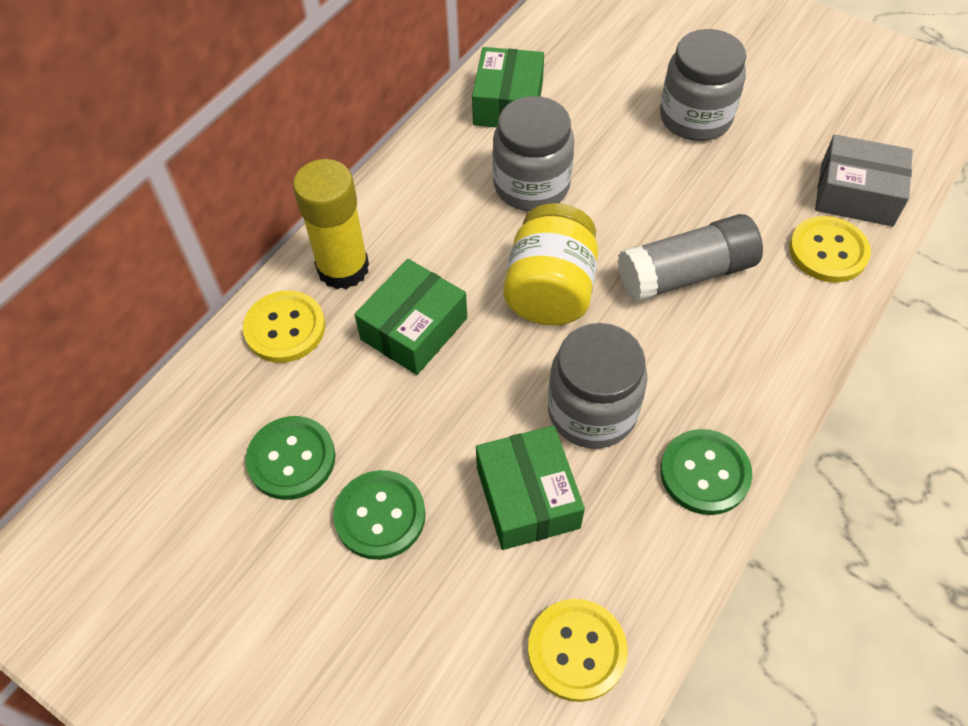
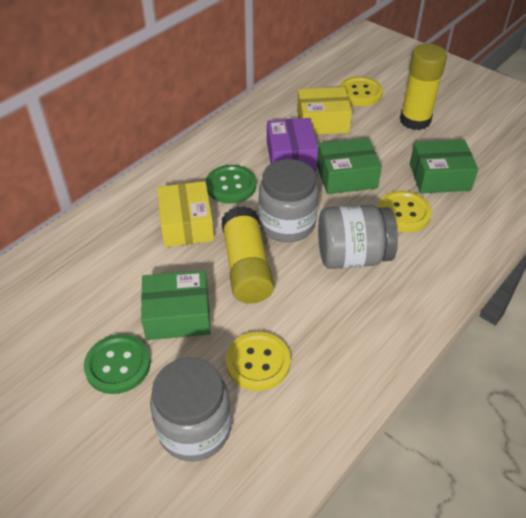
green button: 3 -> 2
grey box: 1 -> 0
grey glue stick: 1 -> 0
purple box: 0 -> 1
yellow box: 0 -> 2
yellow glue stick: 1 -> 2
yellow jar: 1 -> 0

